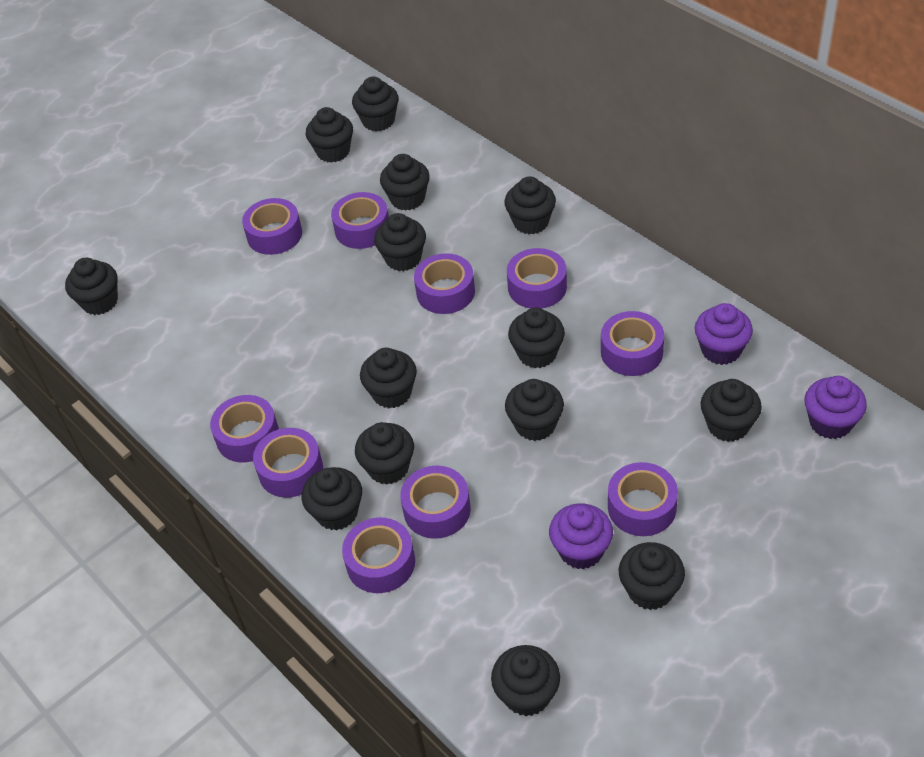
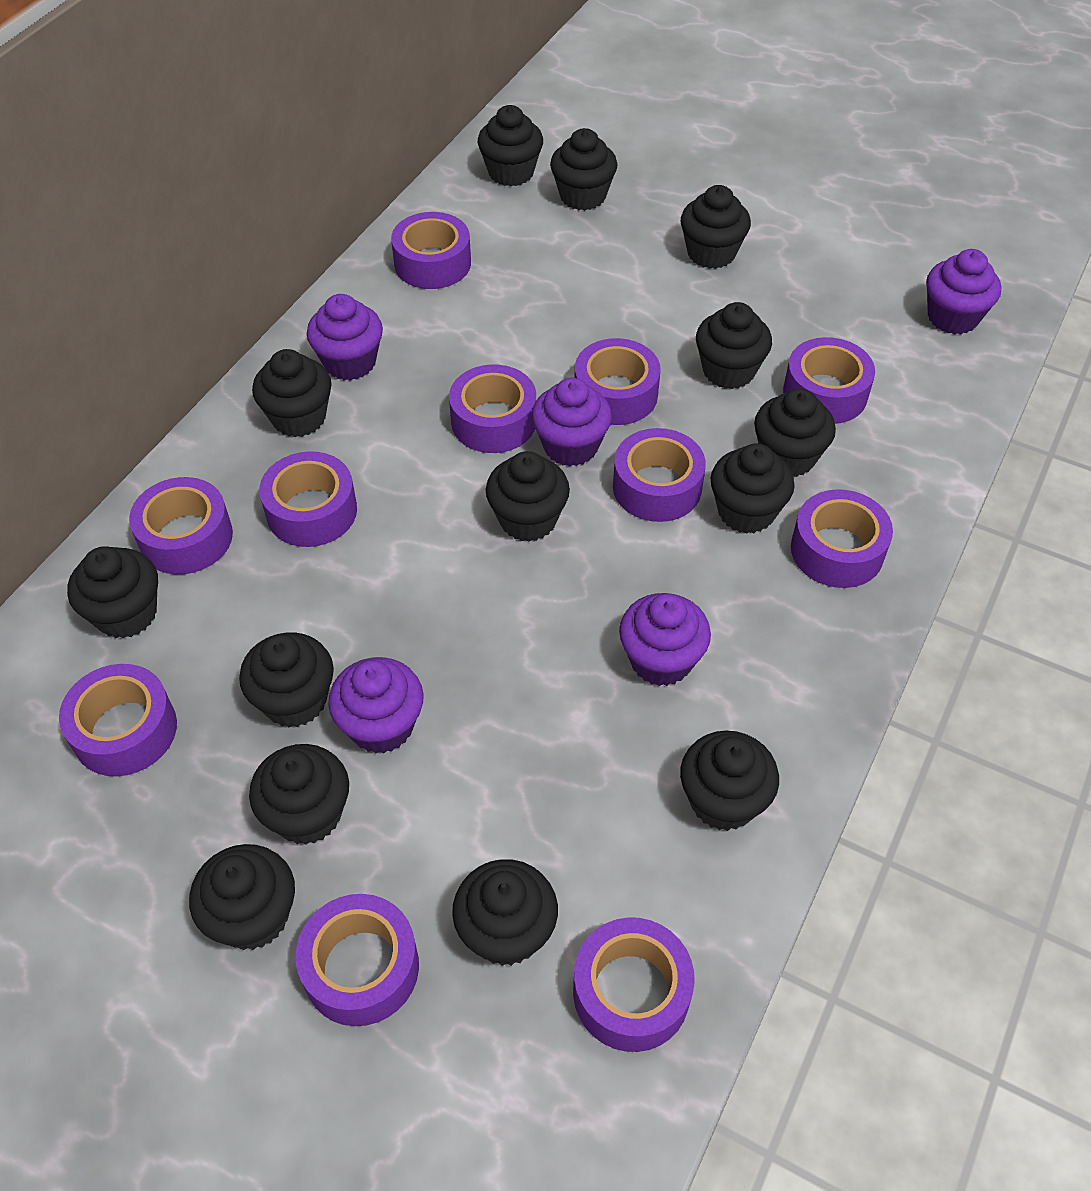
purple cupcake: 3 -> 5
purple tape: 10 -> 11

